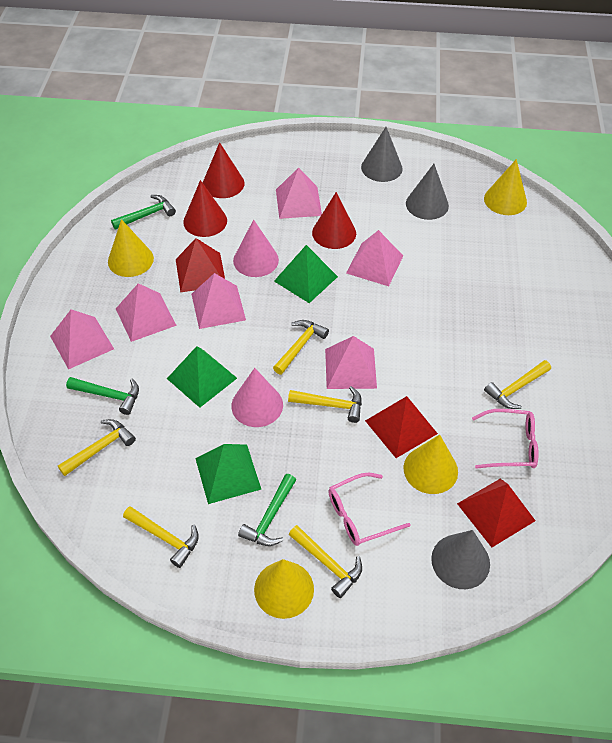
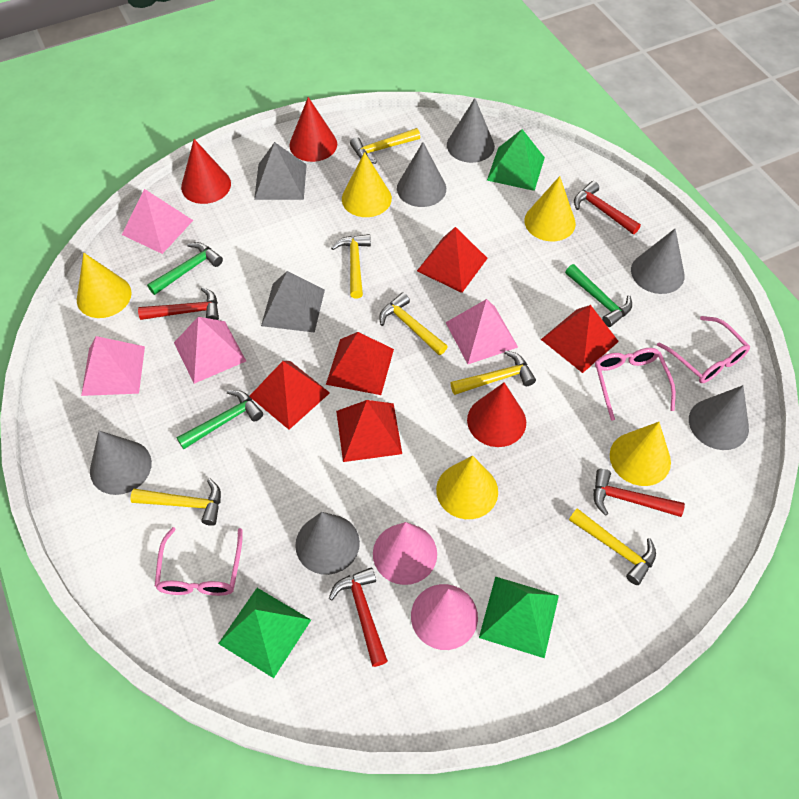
grey cone: 3 -> 6
grey pyramid: 0 -> 2
pink glasses: 2 -> 3
pink pyramid: 6 -> 4
red hammer: 0 -> 4
red pyramid: 3 -> 5
yellow cone: 4 -> 5

